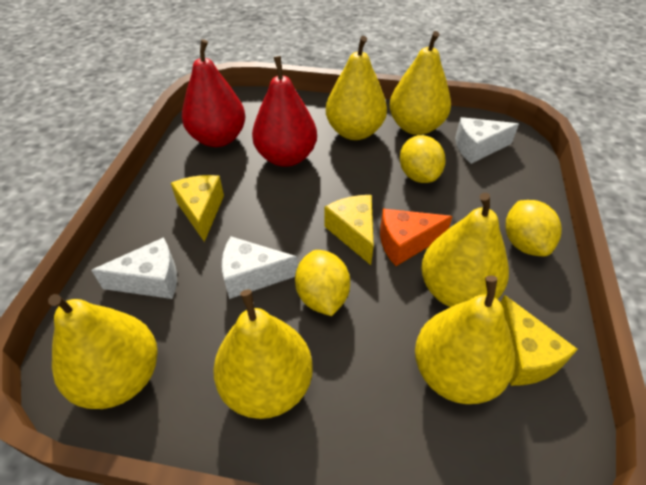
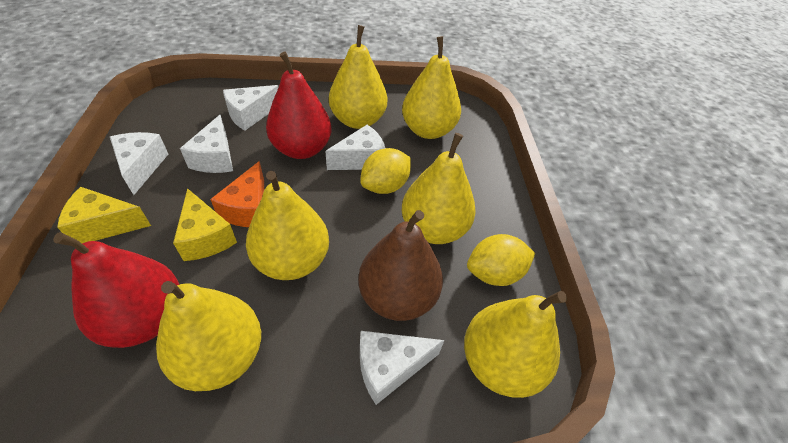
brown pear: 0 -> 1
white cheese: 3 -> 5
yellow cheese: 3 -> 2
yellow lemon: 3 -> 2

